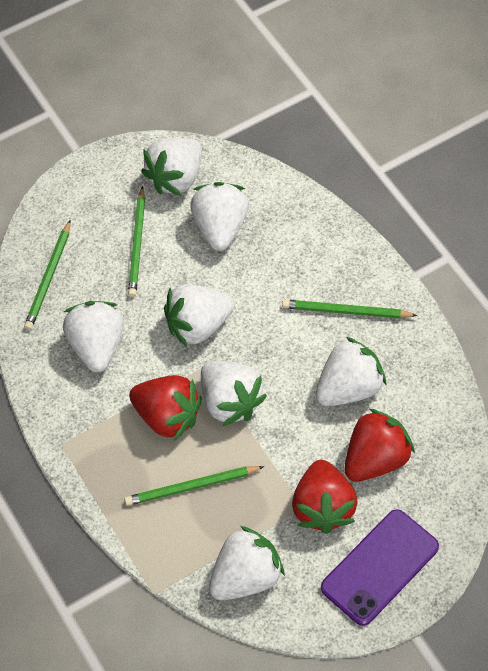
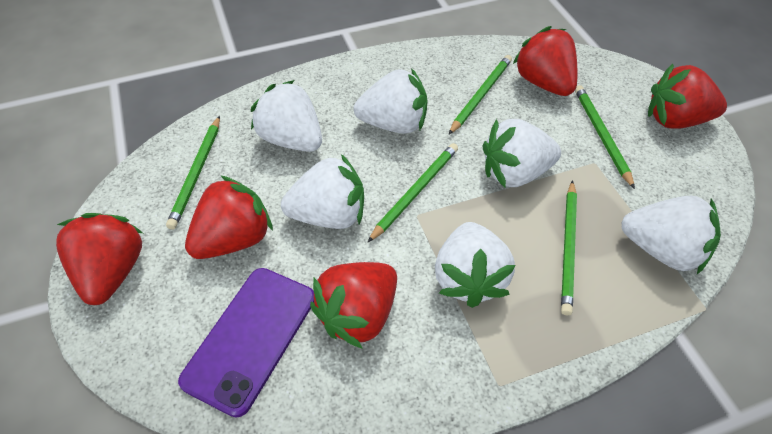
green pencil: 4 -> 5
red strawberry: 3 -> 5
white strawberry: 7 -> 6

